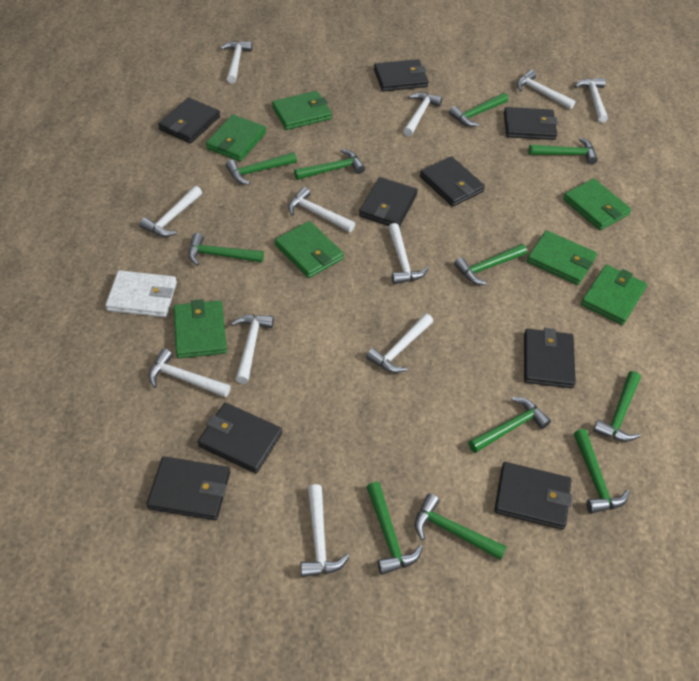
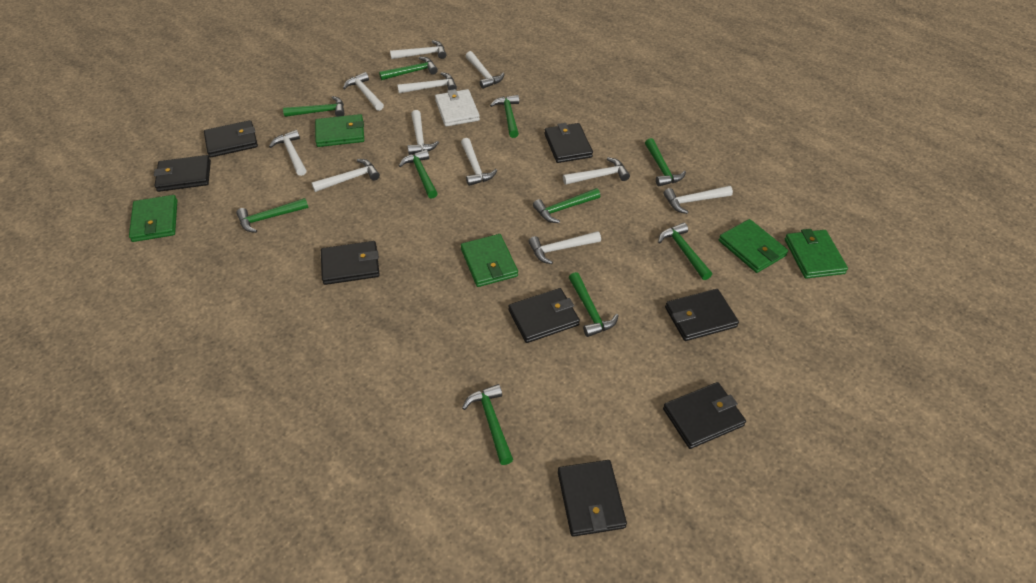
black wallet: 9 -> 8
green hammer: 11 -> 10
green wallet: 7 -> 5

